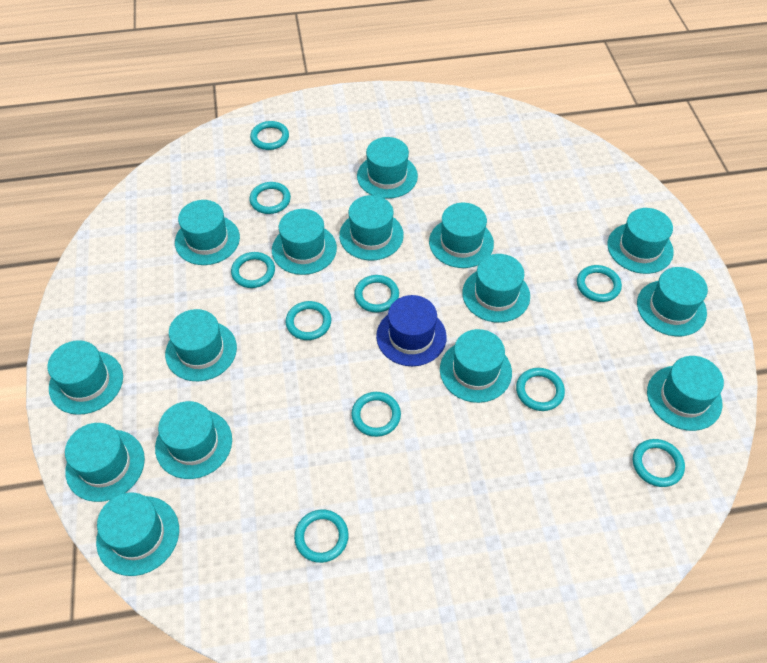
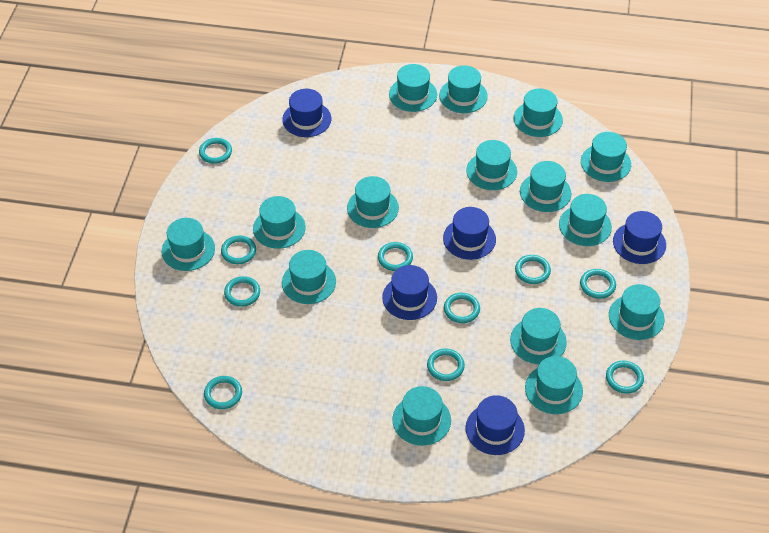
blue hat: 1 -> 5

